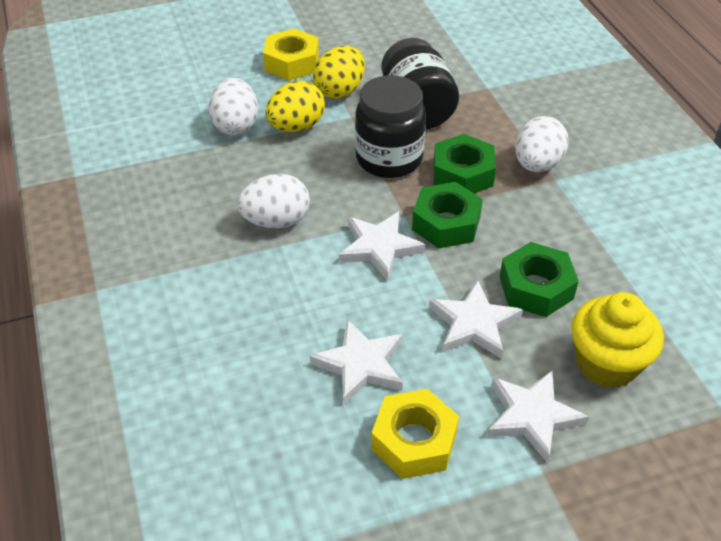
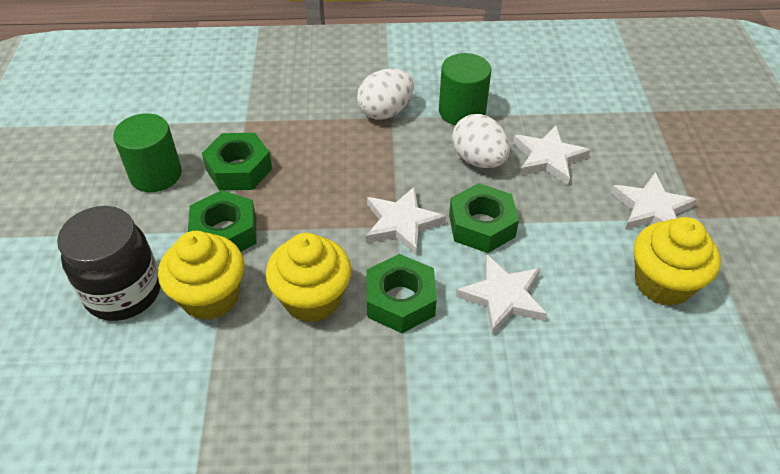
black jar: 2 -> 1
green cylinder: 0 -> 2
green nut: 3 -> 4
white egg: 3 -> 2
yellow cupcake: 1 -> 3
yellow egg: 2 -> 0
yellow nut: 2 -> 0

